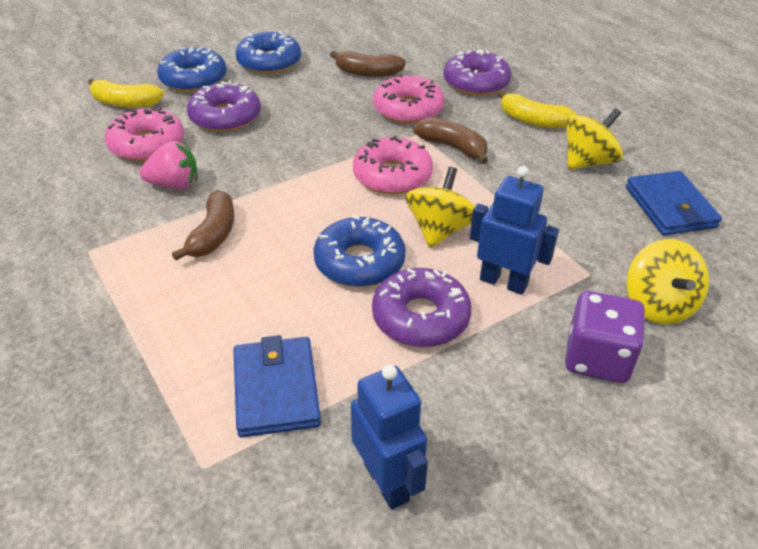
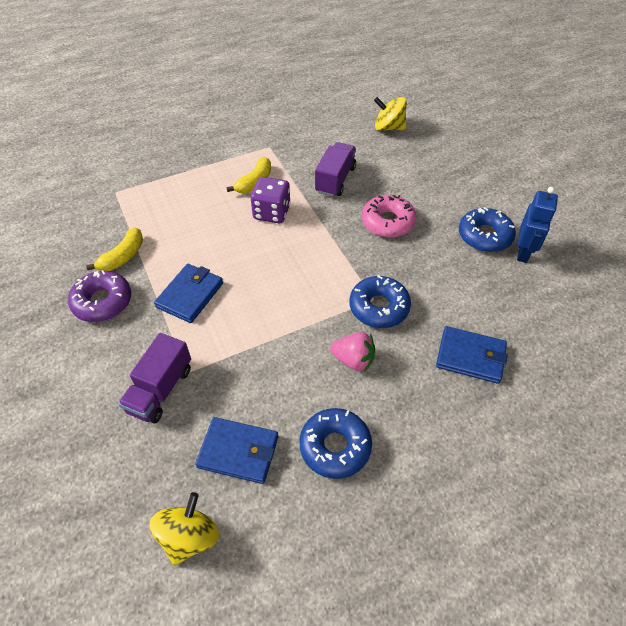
blue robot: 2 -> 1
blue wallet: 2 -> 3
brown banana: 3 -> 0
pink donut: 3 -> 1
purple donut: 3 -> 1
purple truck: 0 -> 2
yellow spinning top: 3 -> 2

